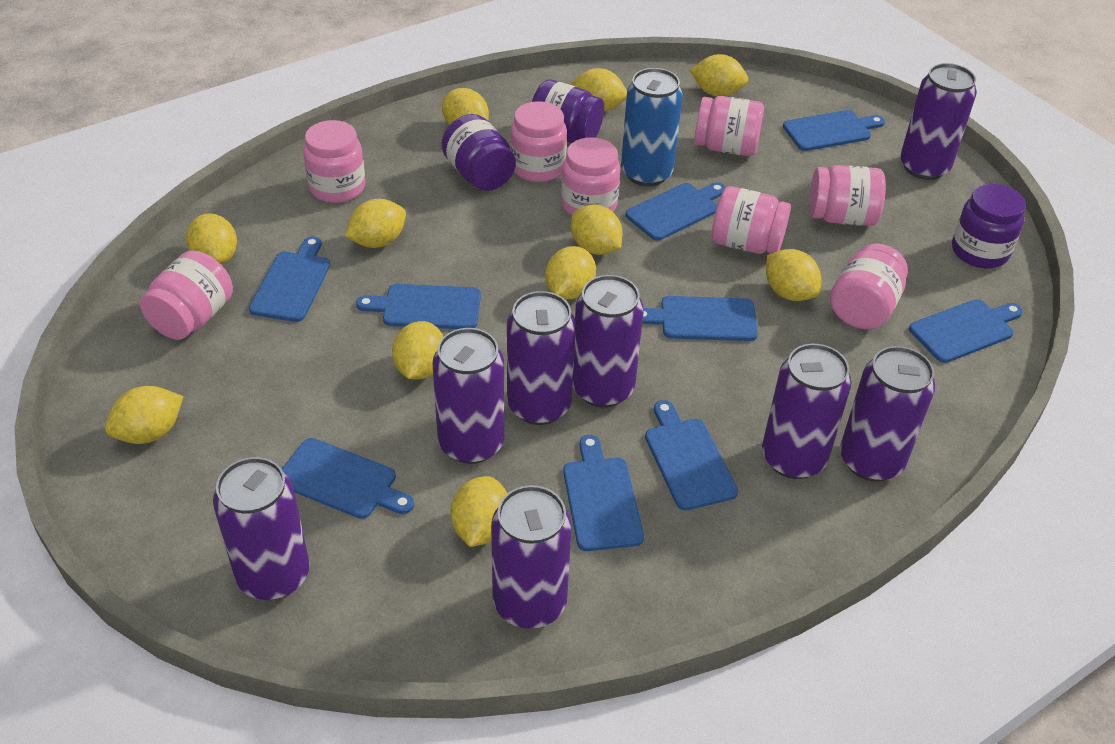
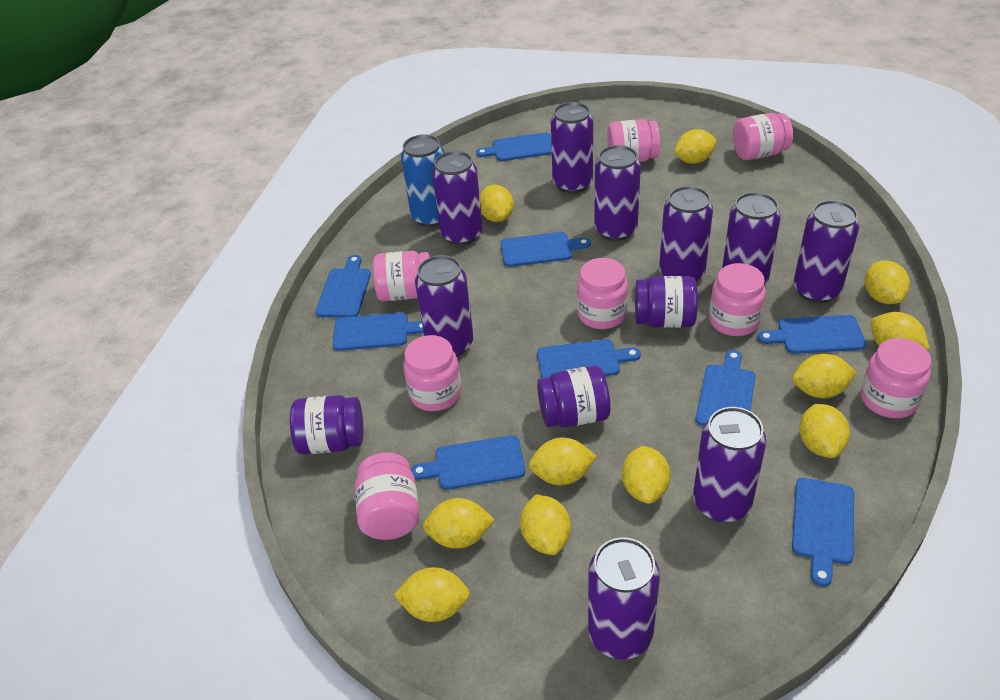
purple can: 8 -> 9

